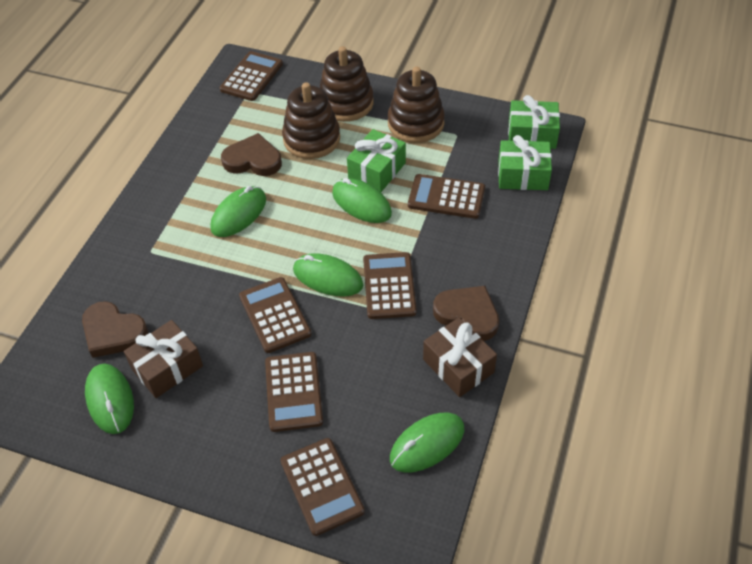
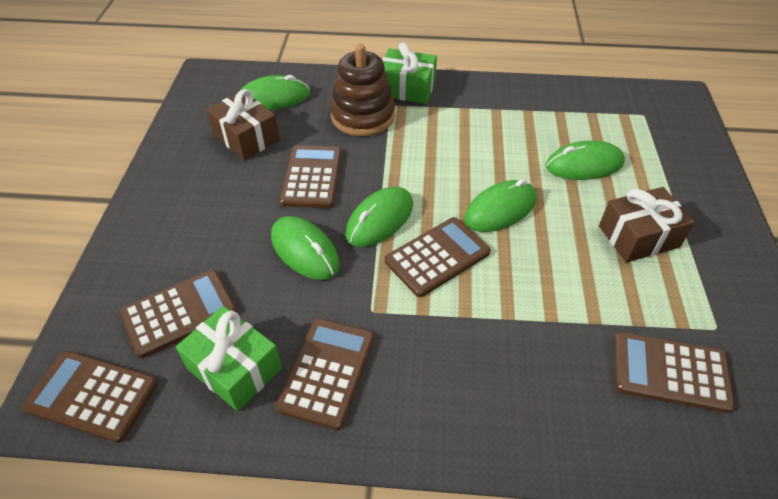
brown heart: 3 -> 0
brown stacking toy: 3 -> 1
green gift: 3 -> 2

